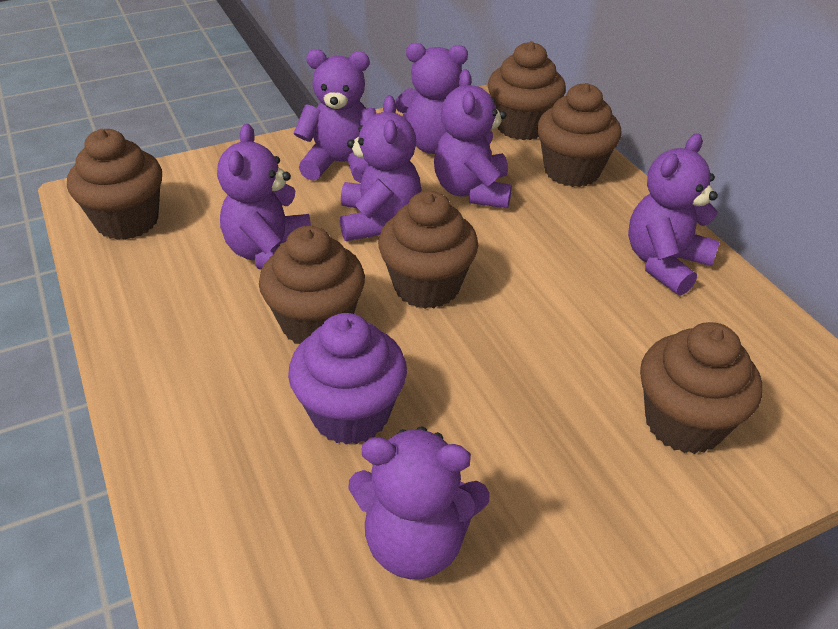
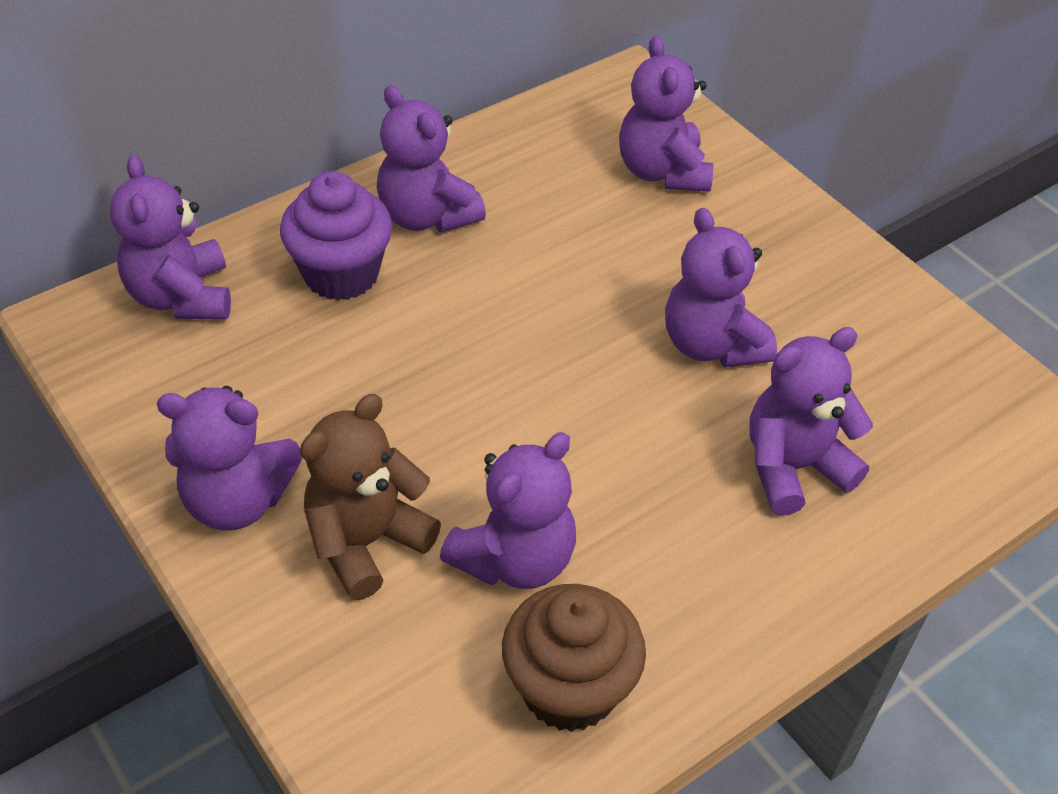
brown cupcake: 6 -> 1
brown teddy bear: 0 -> 1

